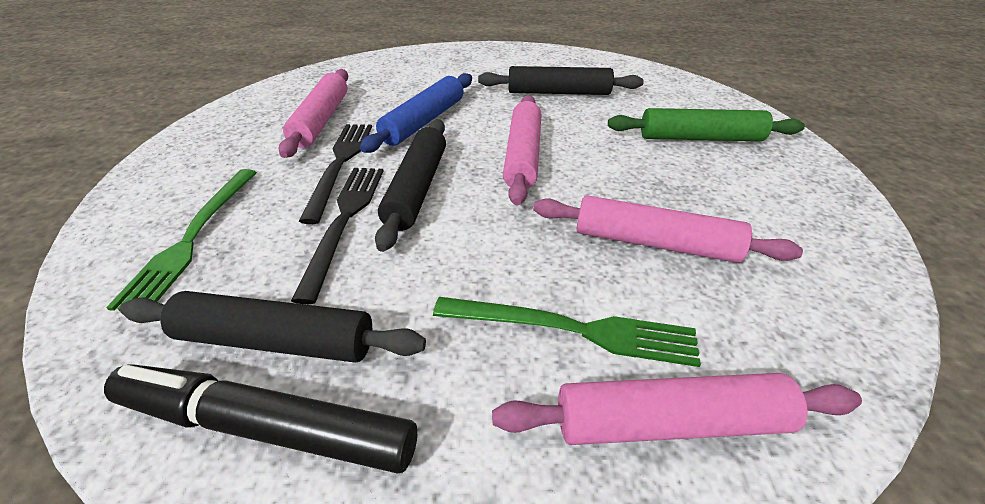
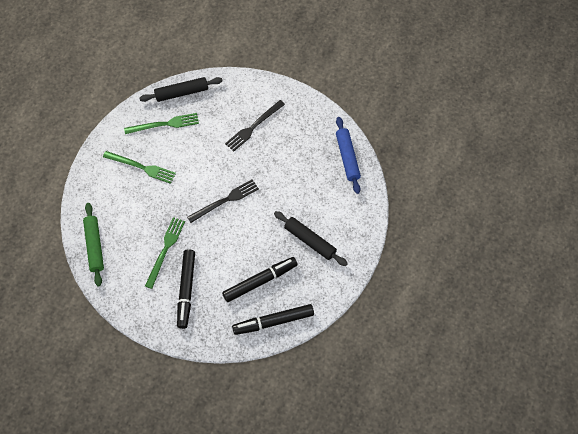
black marker: 1 -> 3
black rolling pin: 3 -> 2
green fork: 2 -> 3
pink rolling pin: 4 -> 0

